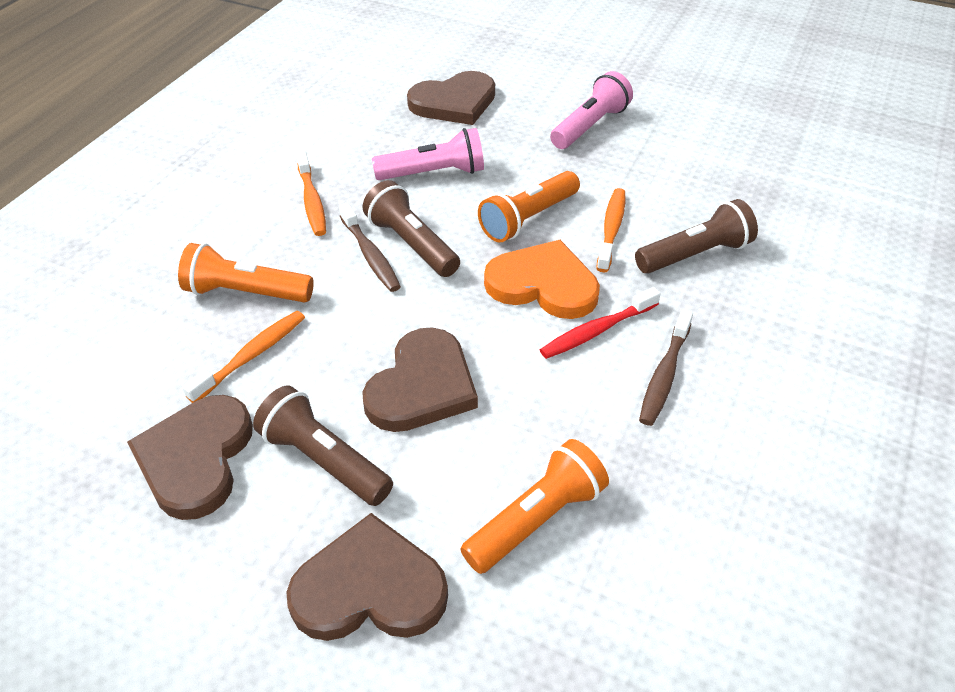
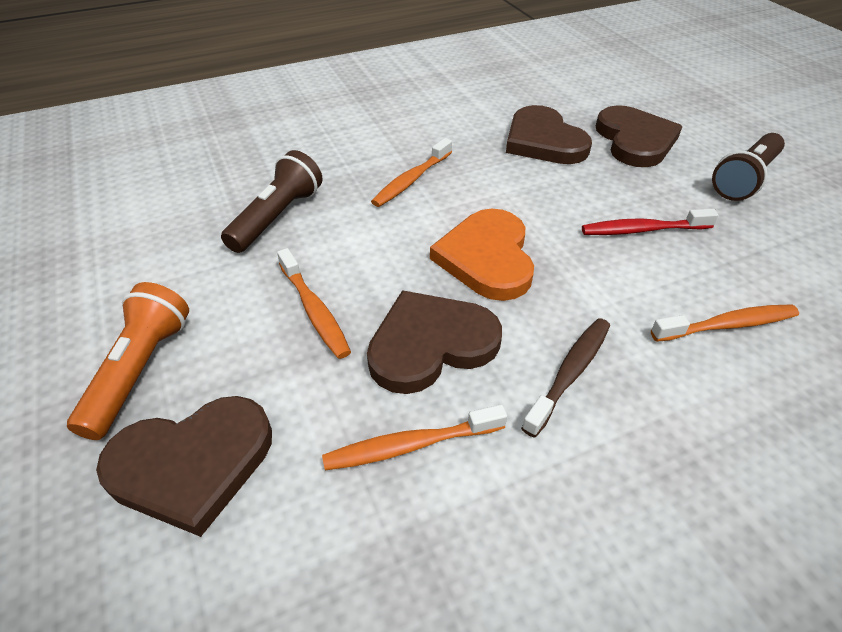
brown flashlight: 3 -> 2
brown toothbrush: 2 -> 1
orange flashlight: 3 -> 1
orange toothbrush: 3 -> 4
pink flashlight: 2 -> 0

